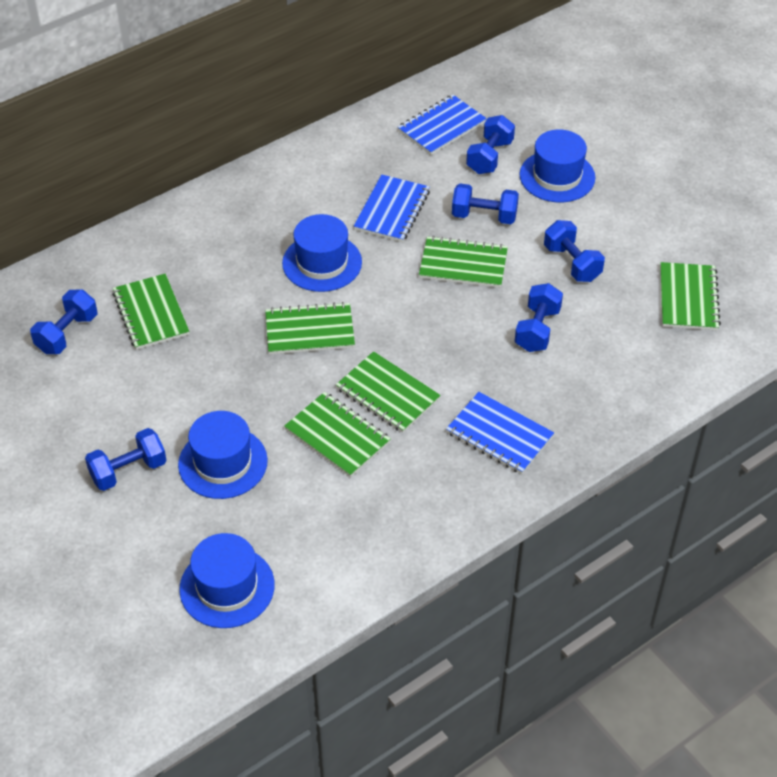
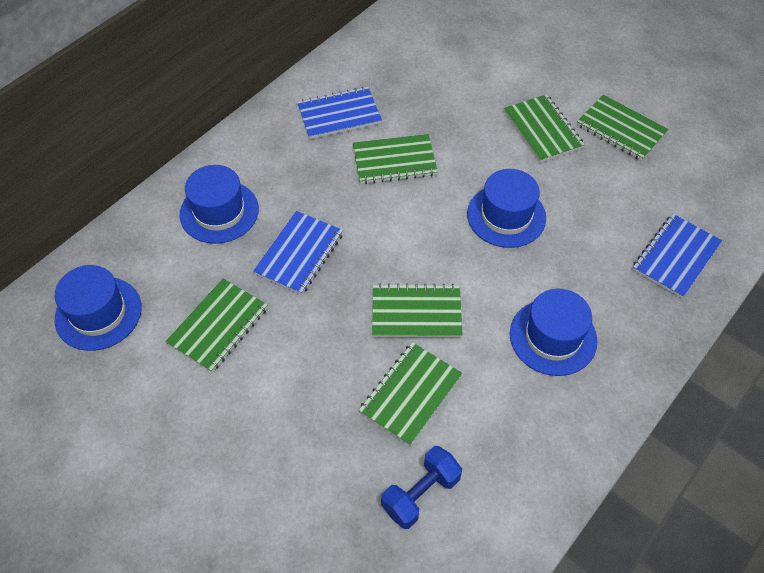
blue dumbbell: 6 -> 1

